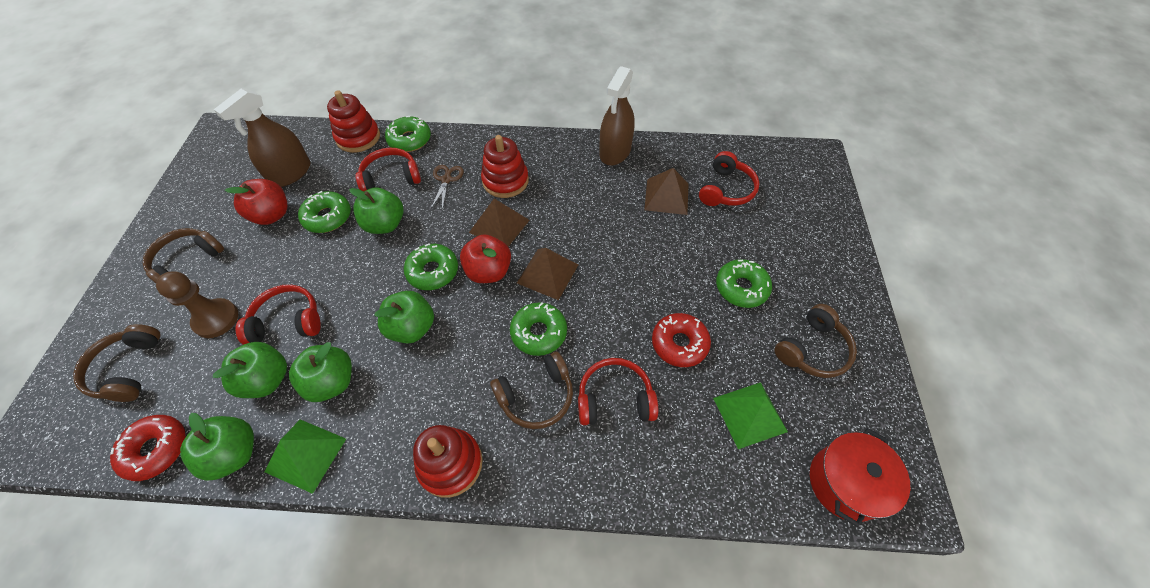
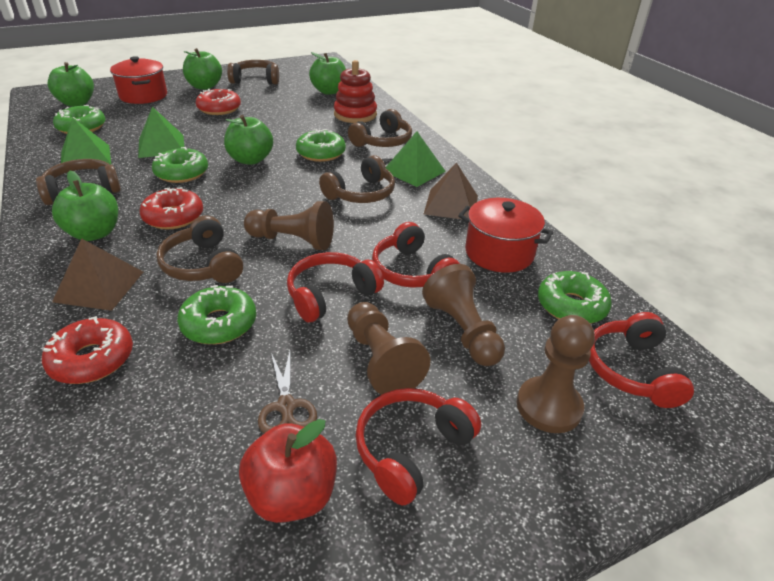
brown headphones: 4 -> 5
brown pawn: 1 -> 4
brown pyramid: 3 -> 2
brown spray bottle: 2 -> 0
green pyramid: 2 -> 3
red apple: 2 -> 1
red donut: 2 -> 3
red pot: 1 -> 2
red stacking toy: 3 -> 1

